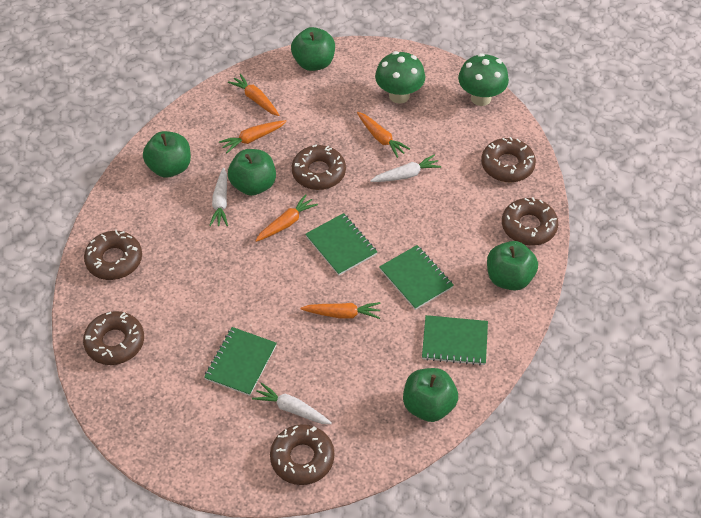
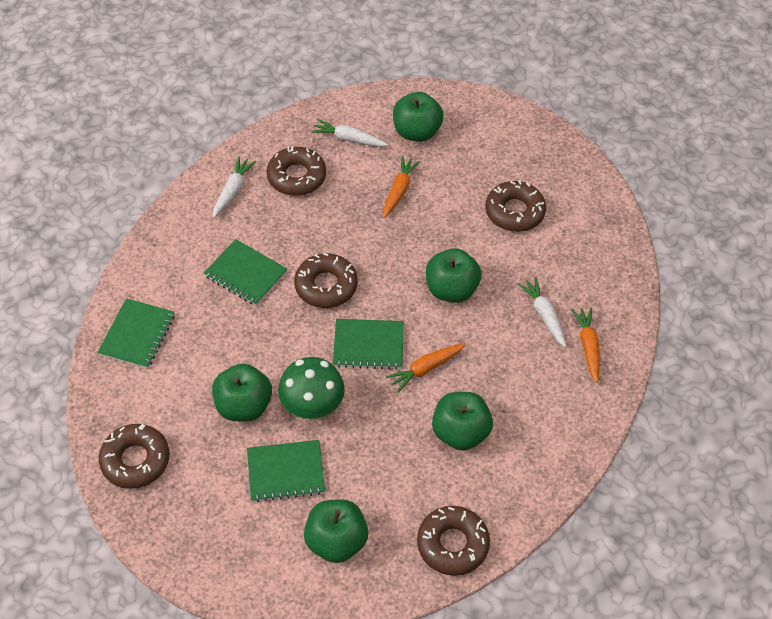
brown donut: 6 -> 5
green mushroom: 2 -> 1
orange carrot: 5 -> 3

